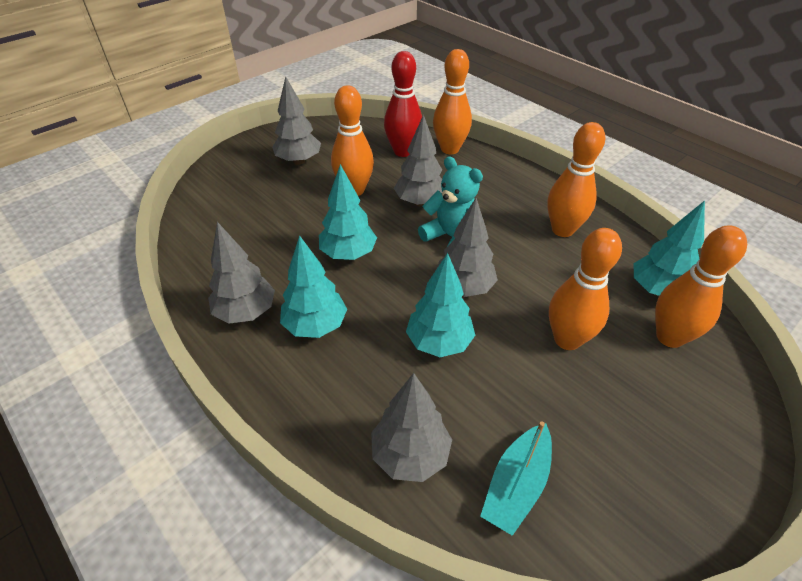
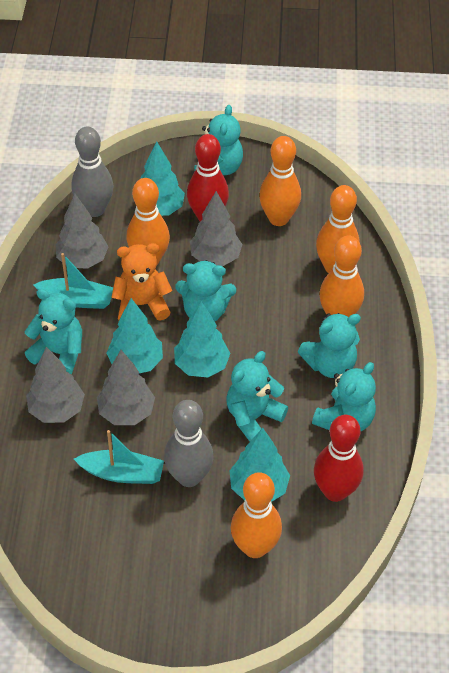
grey bowling pin: 0 -> 2
grey tree: 5 -> 4
orange teddy bear: 0 -> 1
red bowling pin: 1 -> 2
turquoise boat: 1 -> 2
turquoise teddy bear: 1 -> 6

